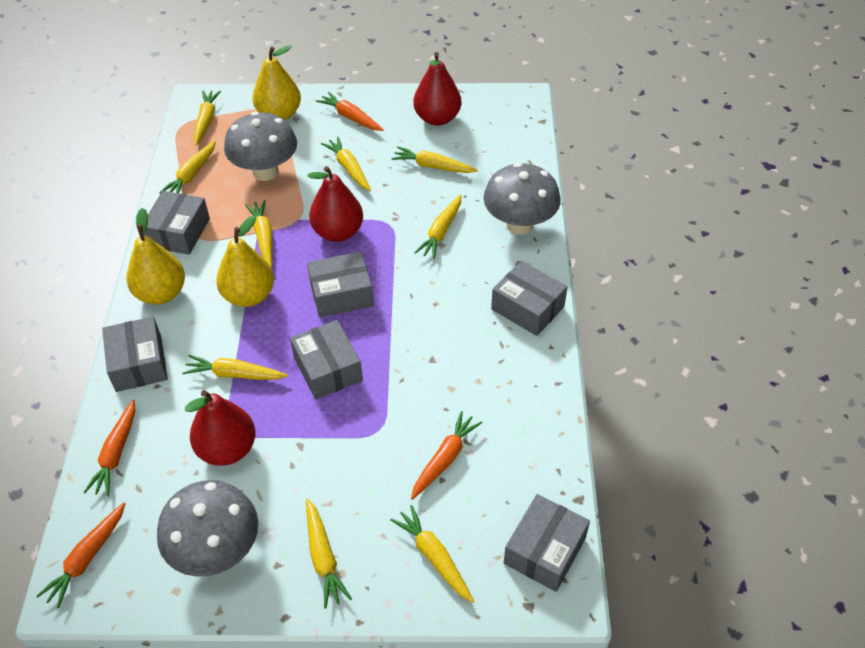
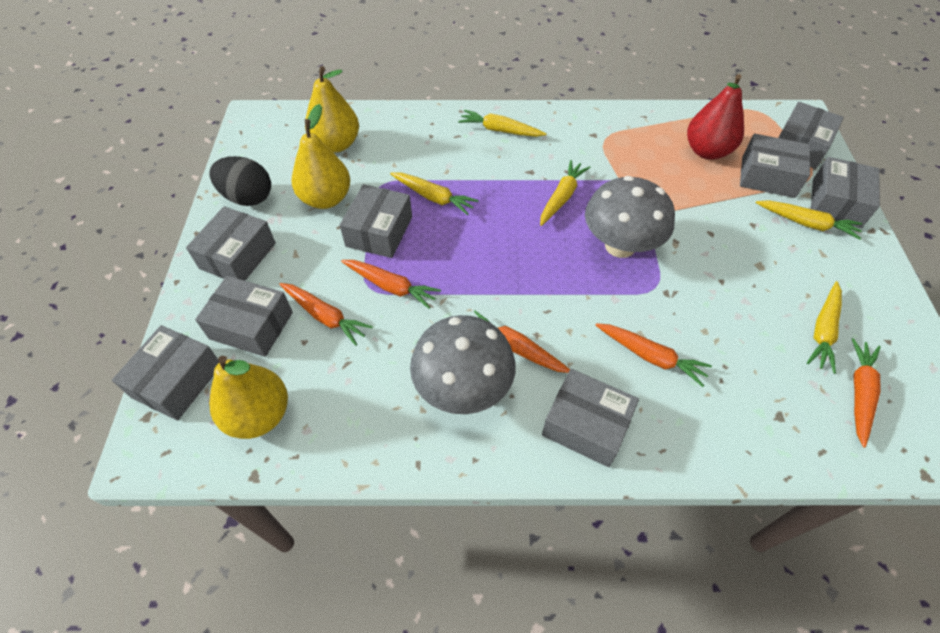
black egg: 0 -> 1
grey box: 6 -> 8
grey mushroom: 3 -> 2
orange carrot: 4 -> 5
red pear: 3 -> 1
yellow carrot: 9 -> 5

